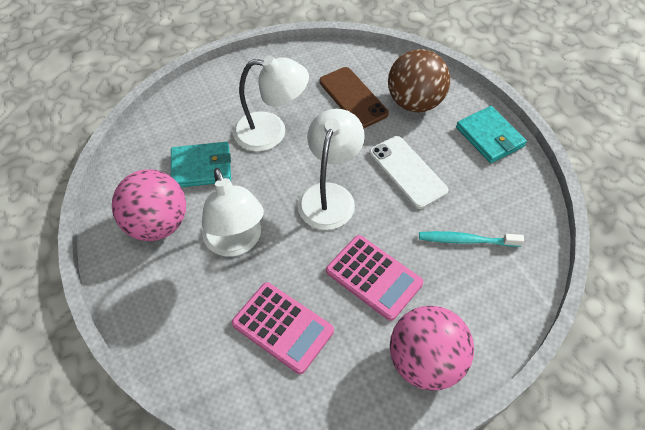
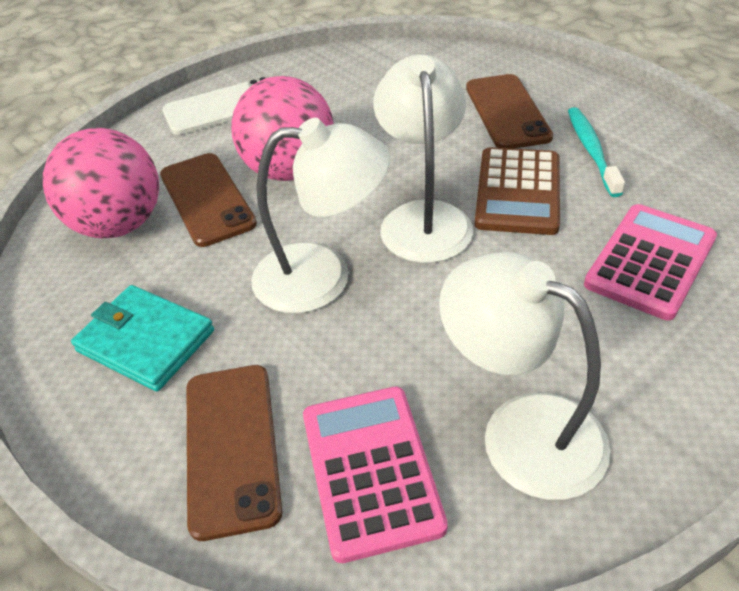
brown ball: 1 -> 0
brown calculator: 0 -> 1
brown phone: 1 -> 3
turquoise wallet: 2 -> 1

